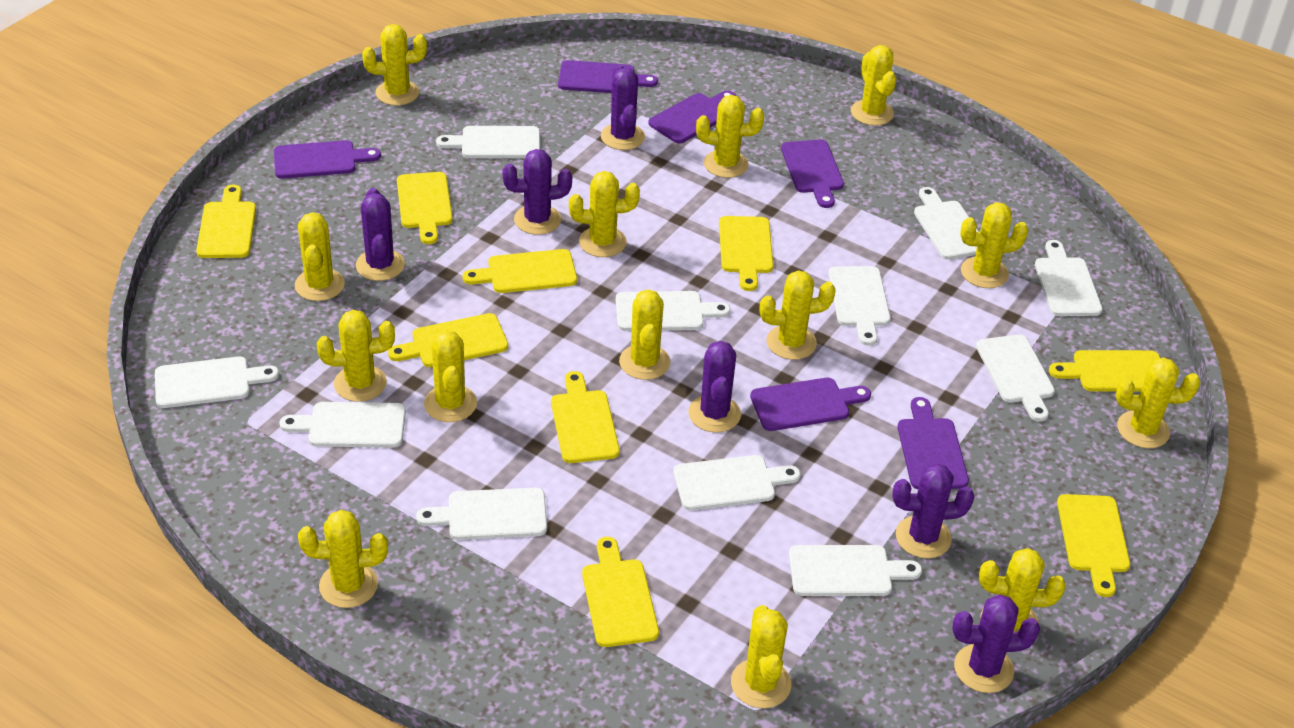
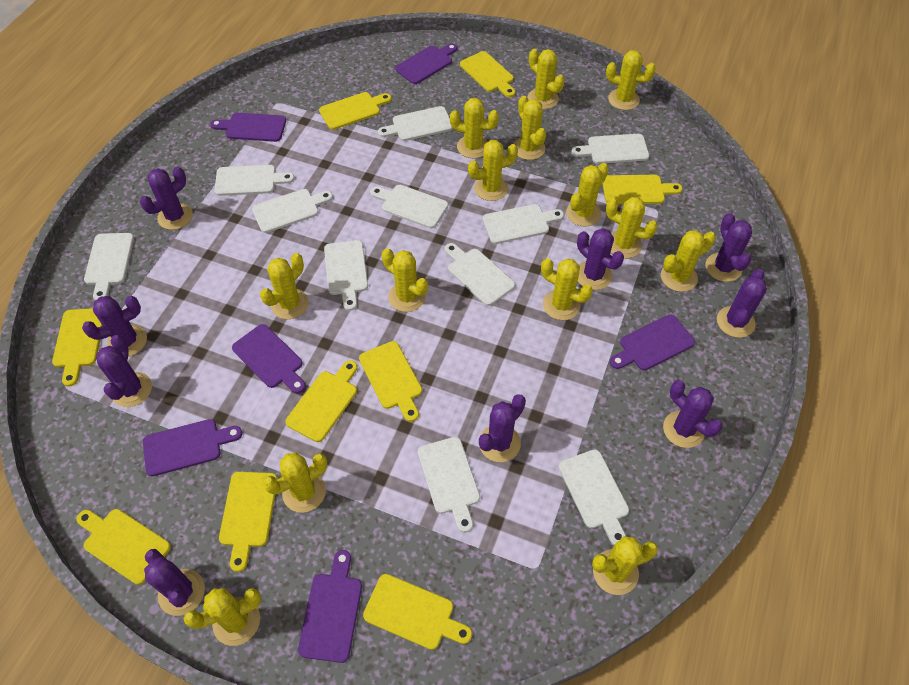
purple cactus: 6 -> 9

